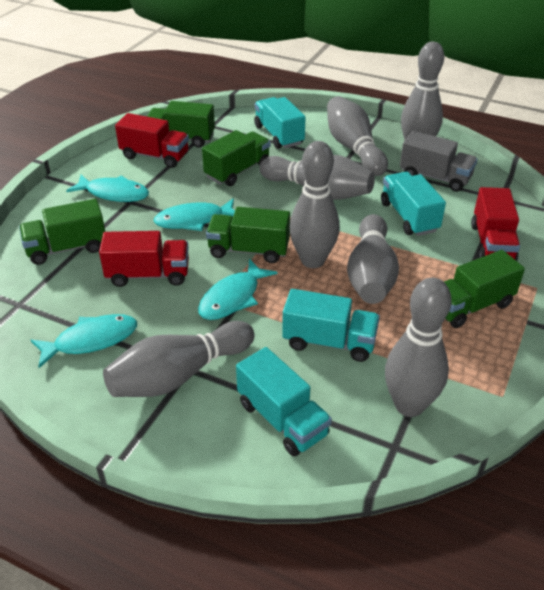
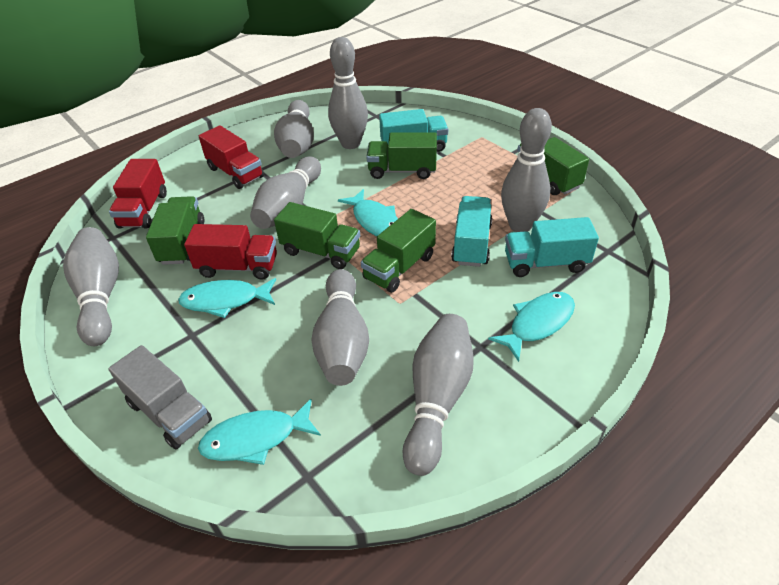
turquoise truck: 4 -> 3

